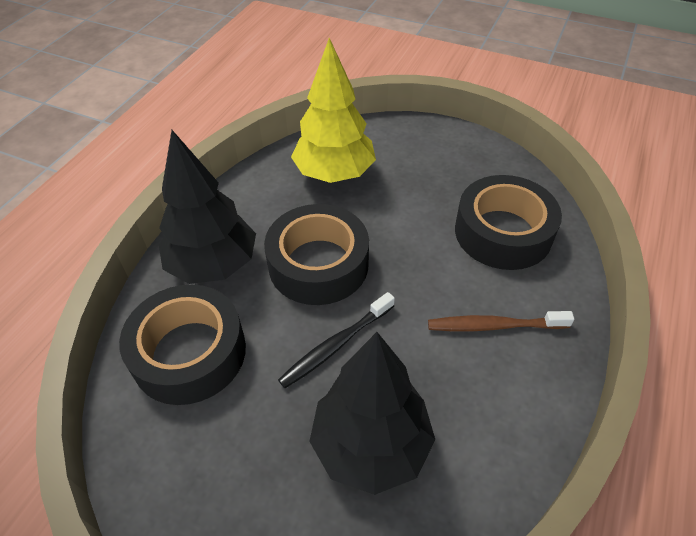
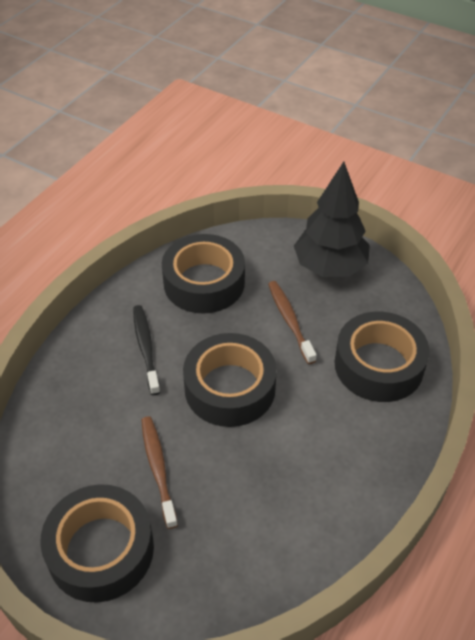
black tape: 3 -> 4
black tree: 2 -> 1
brown toothbrush: 1 -> 2
yellow tree: 1 -> 0

